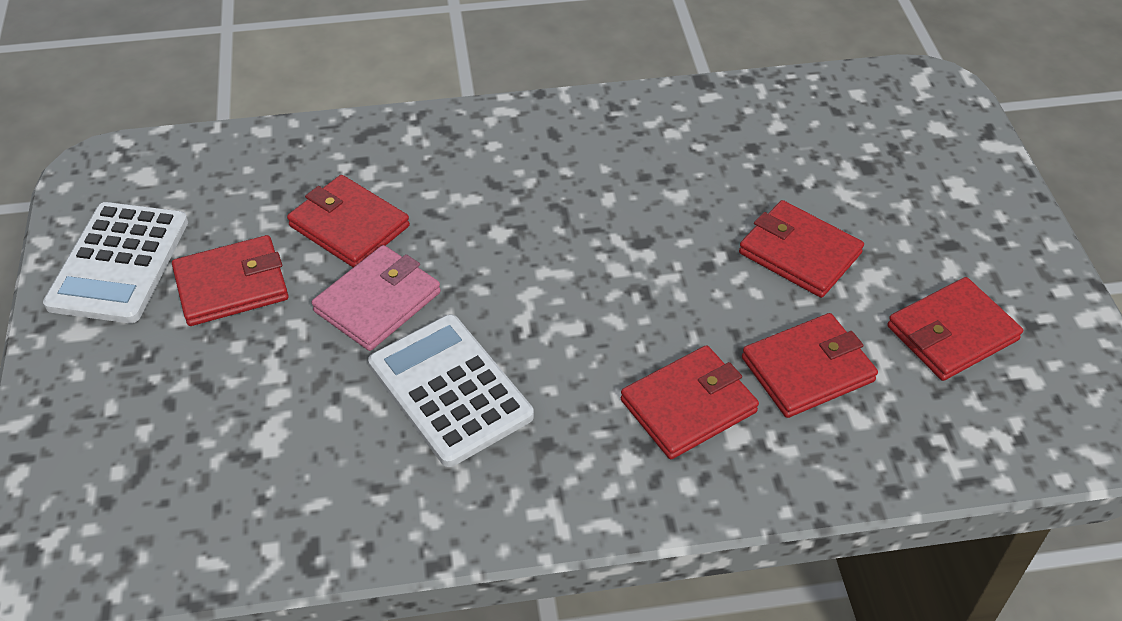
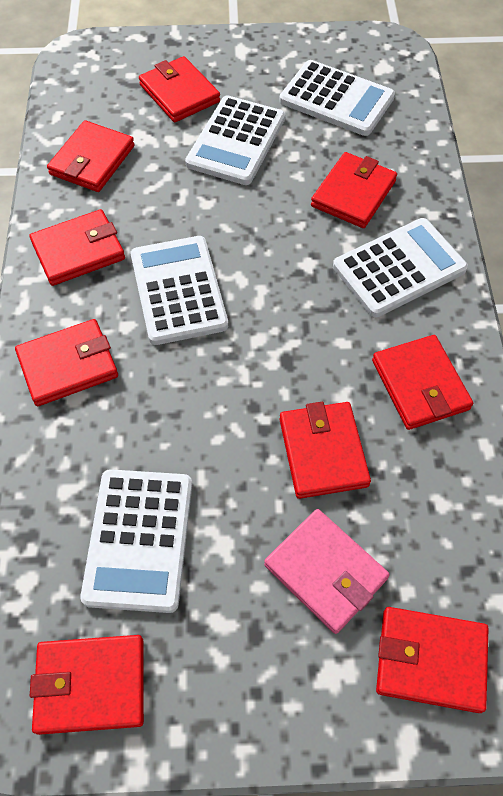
red wallet: 6 -> 9
white calculator: 2 -> 5

